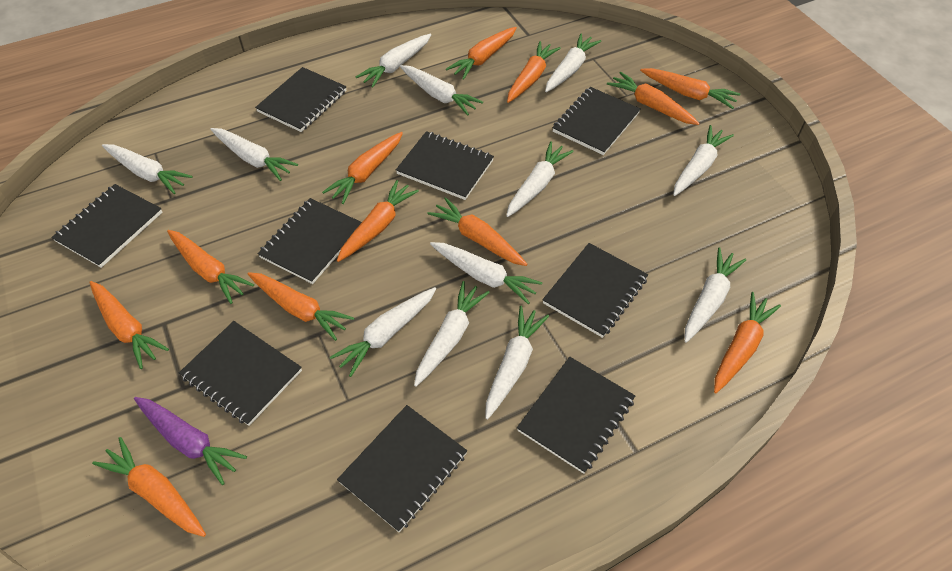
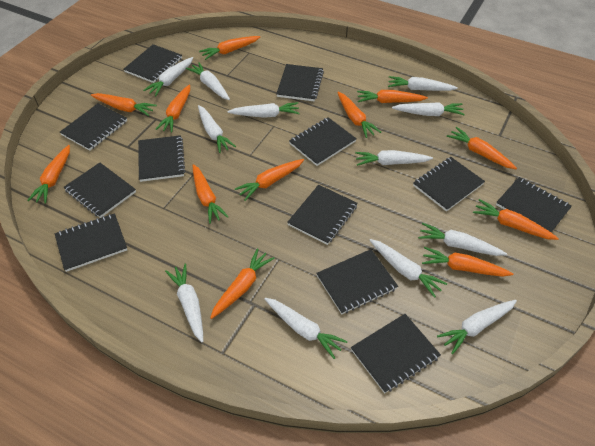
black notebook: 9 -> 12
purple carrot: 1 -> 0

